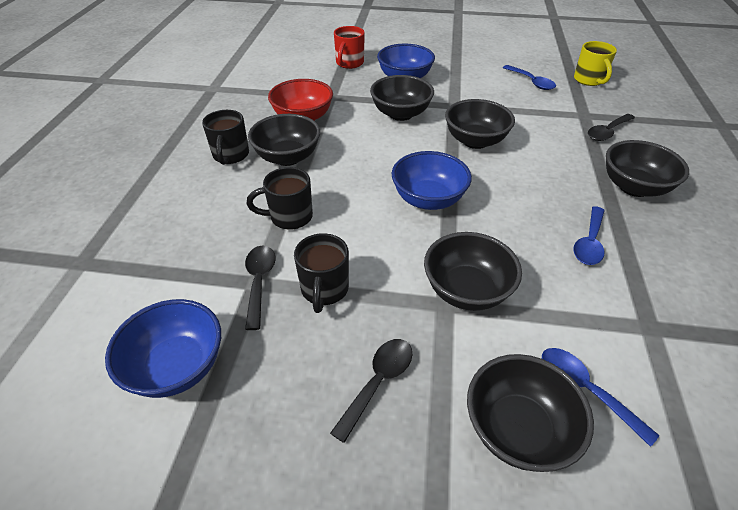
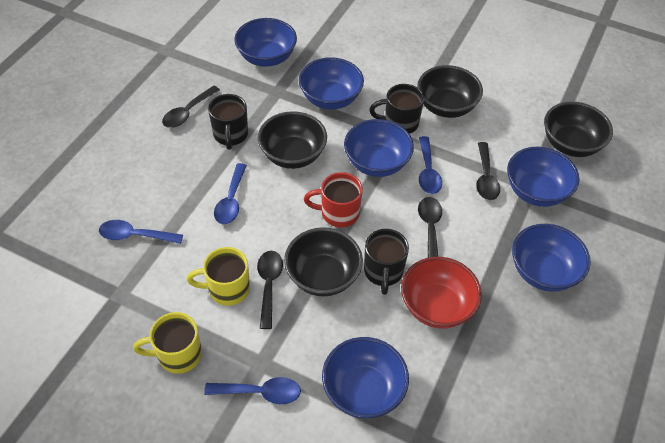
black bowl: 6 -> 4
black spoon: 3 -> 4
blue bowl: 3 -> 6
blue spoon: 3 -> 4
yellow mug: 1 -> 2

